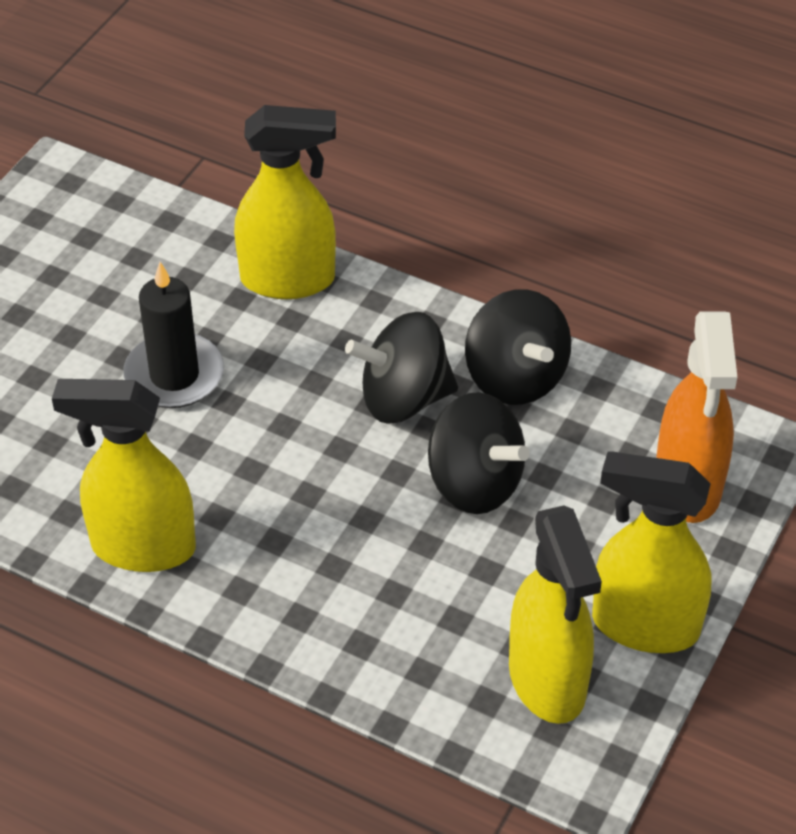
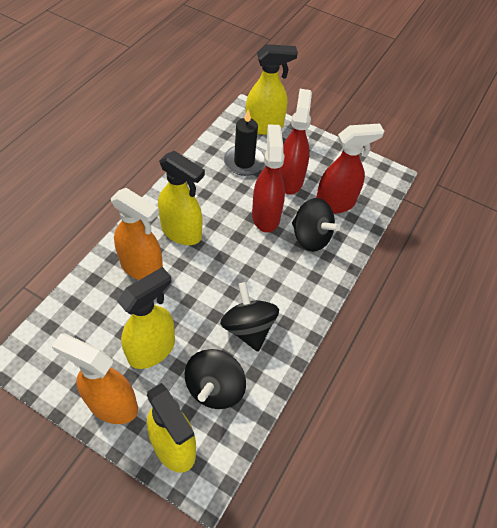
orange spray bottle: 1 -> 2
red spray bottle: 0 -> 3

